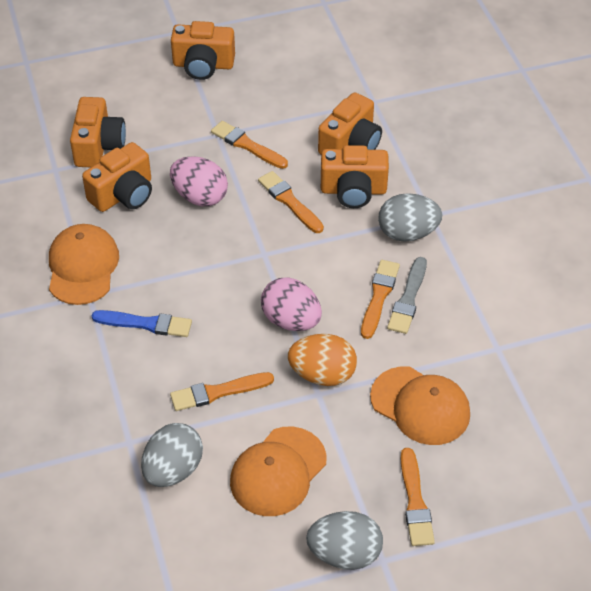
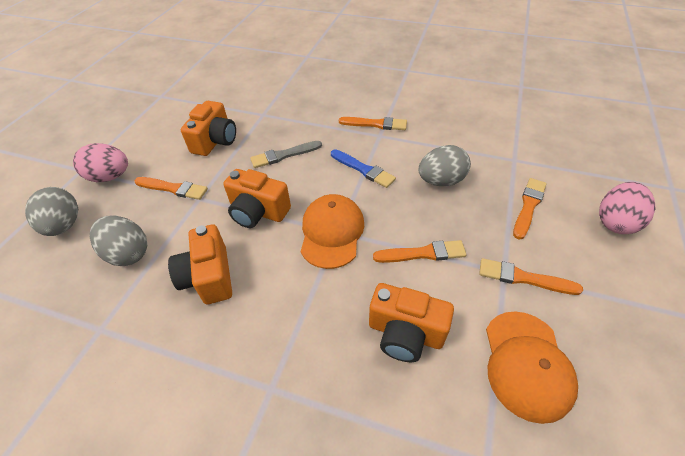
orange camera: 5 -> 4
orange cap: 3 -> 2
orange egg: 1 -> 0

